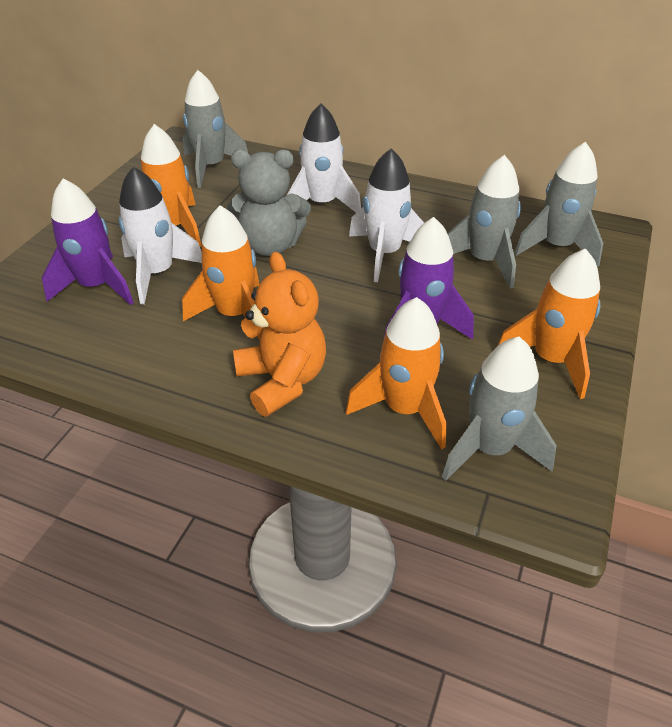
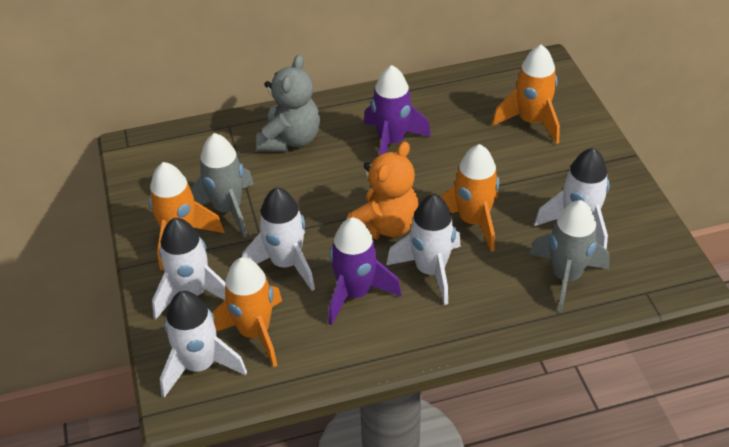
grey rocket: 4 -> 2
white rocket: 3 -> 5

